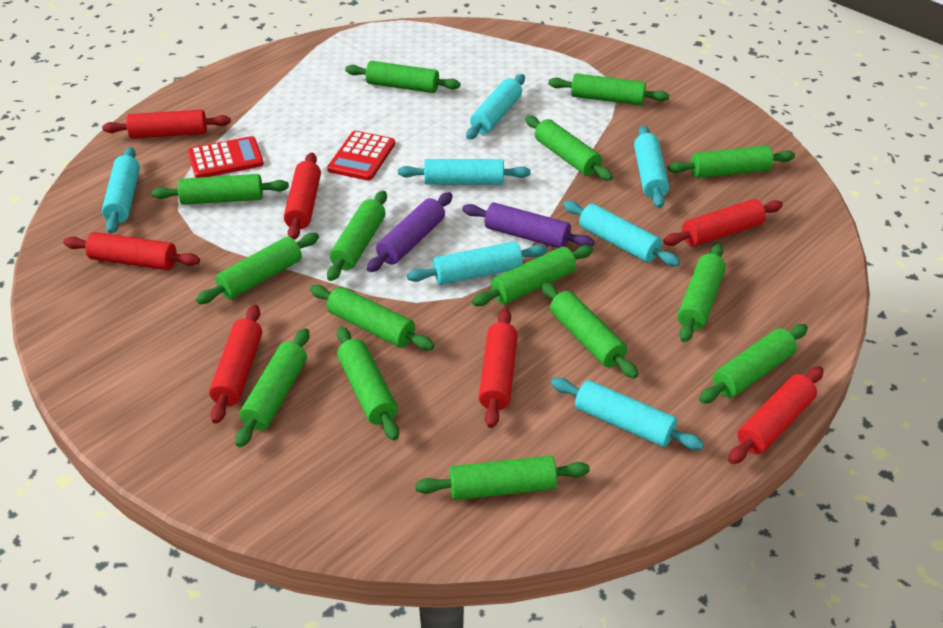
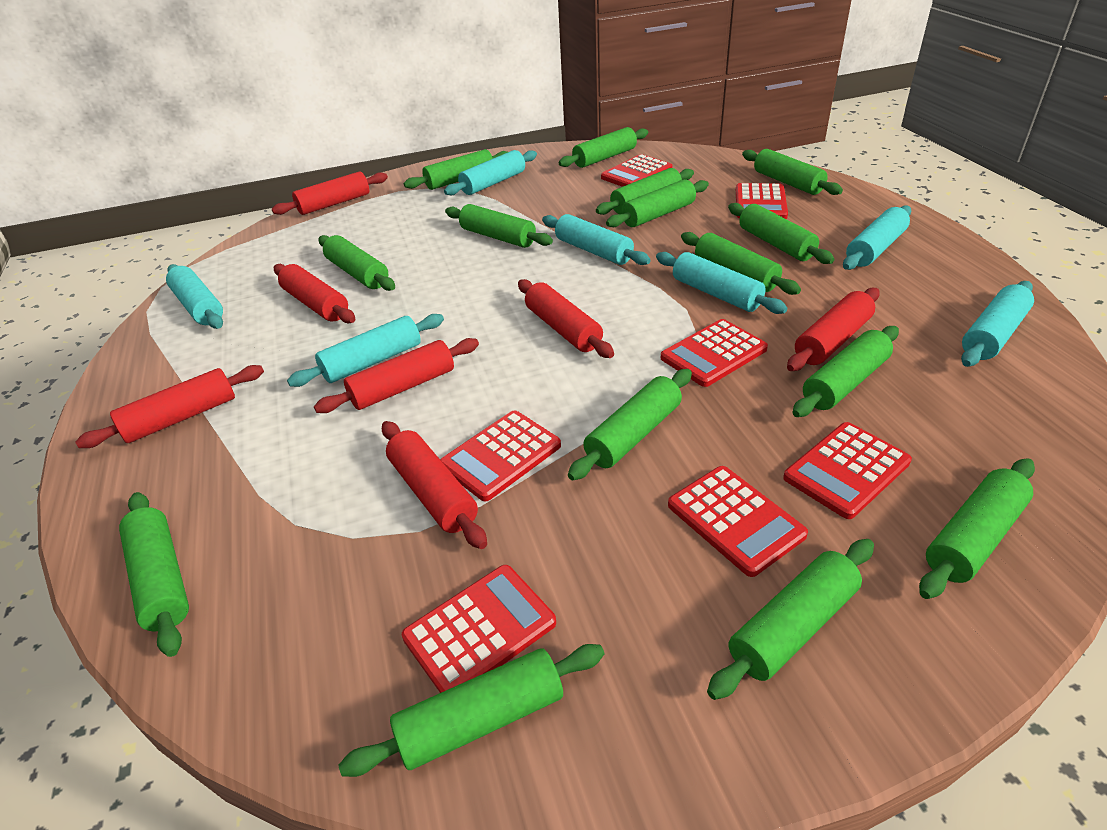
purple rolling pin: 2 -> 0
red calculator: 2 -> 7

